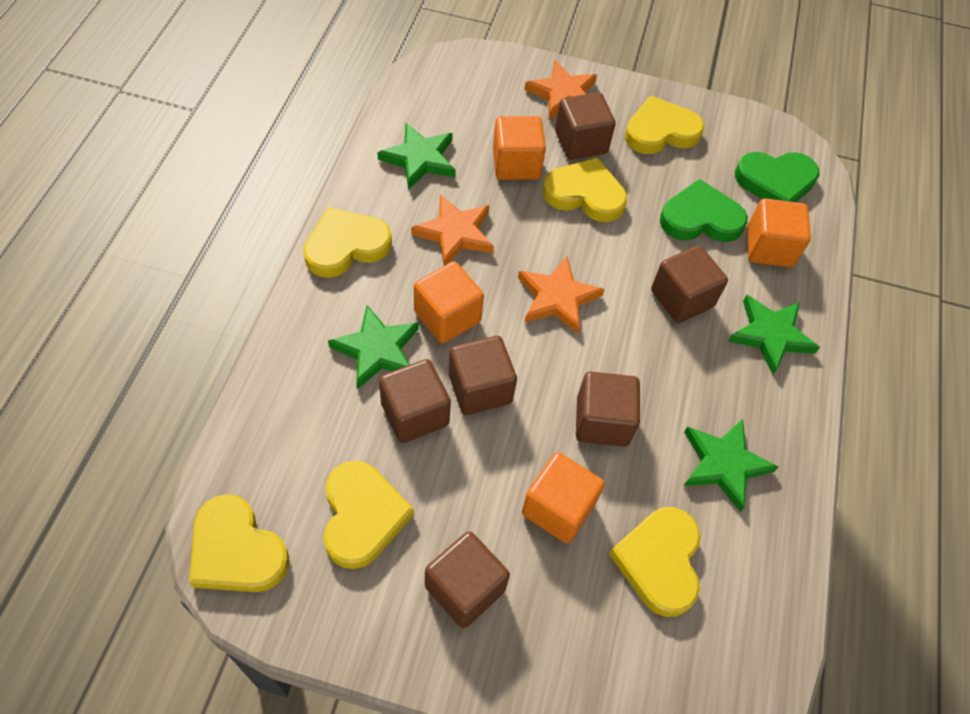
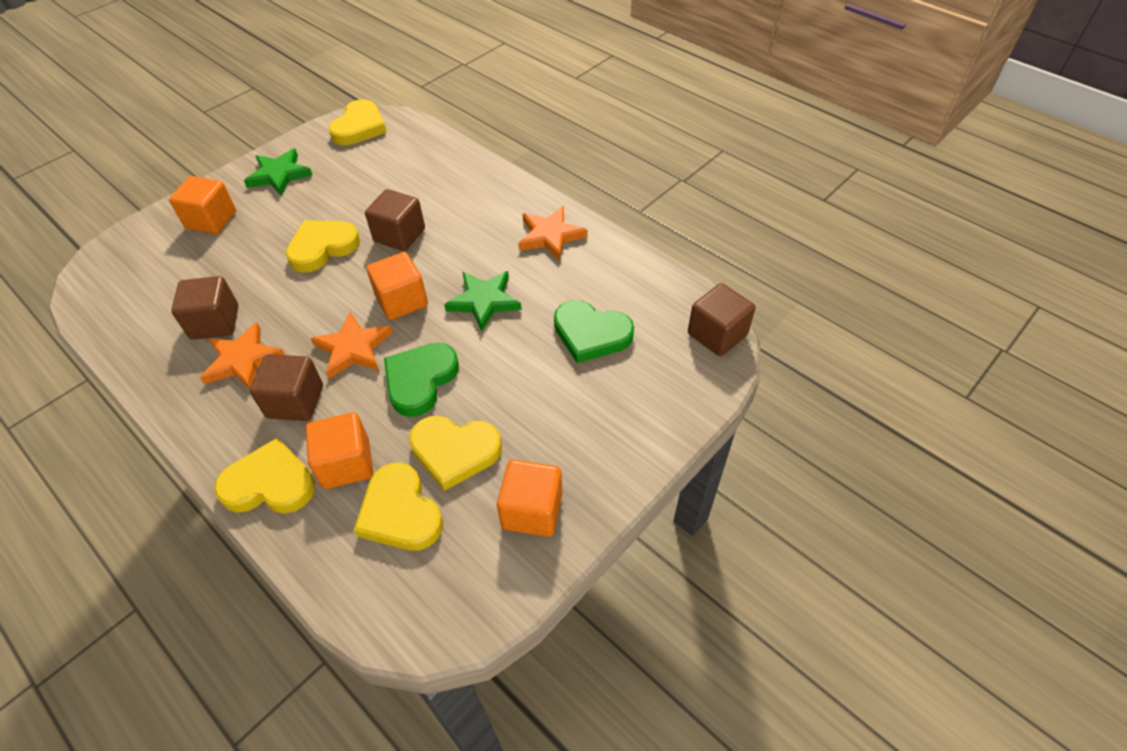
brown cube: 6 -> 4
green star: 4 -> 2
yellow heart: 6 -> 5

